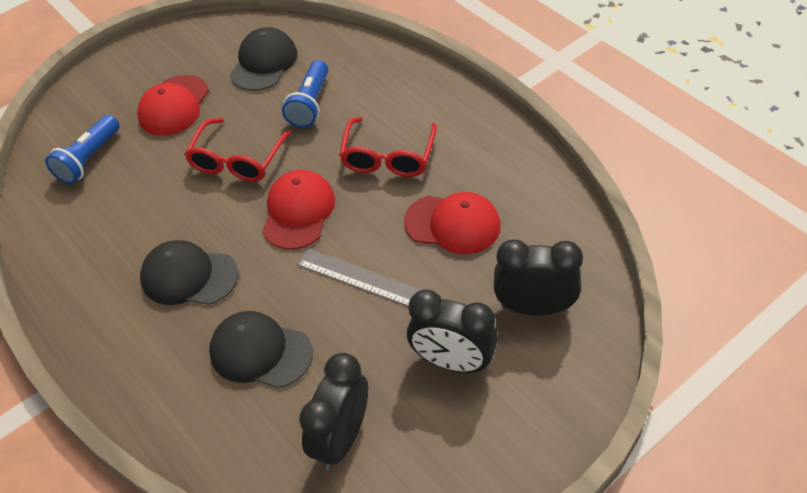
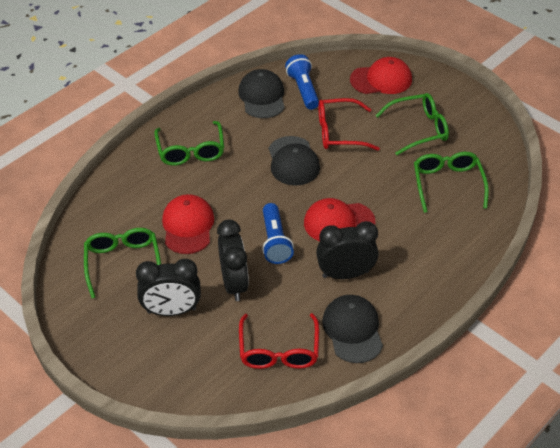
green glasses: 0 -> 4
grey ruler: 1 -> 0

